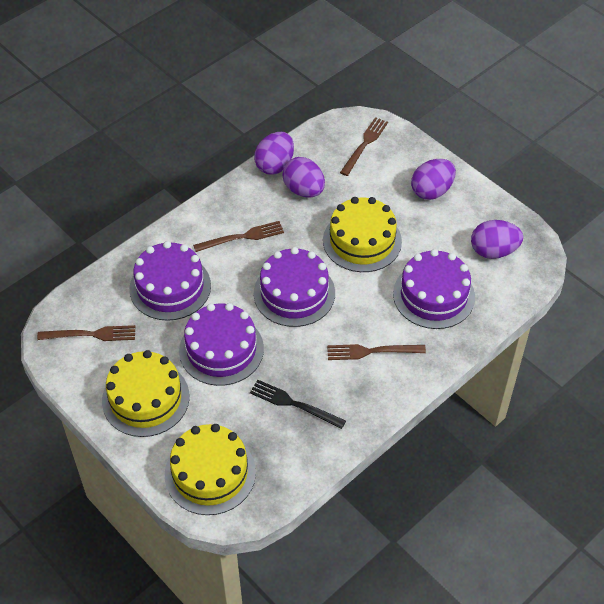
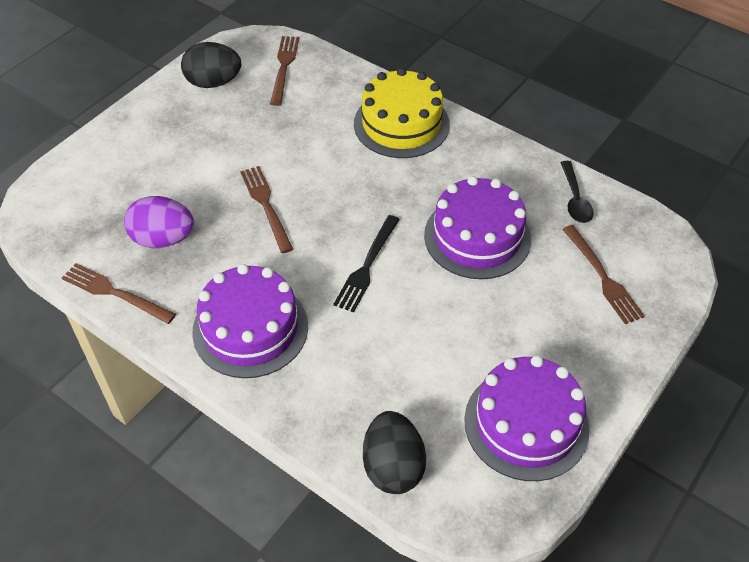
black egg: 0 -> 2
black spoon: 0 -> 1
purple cake: 4 -> 3
purple egg: 4 -> 1
yellow cake: 3 -> 1

